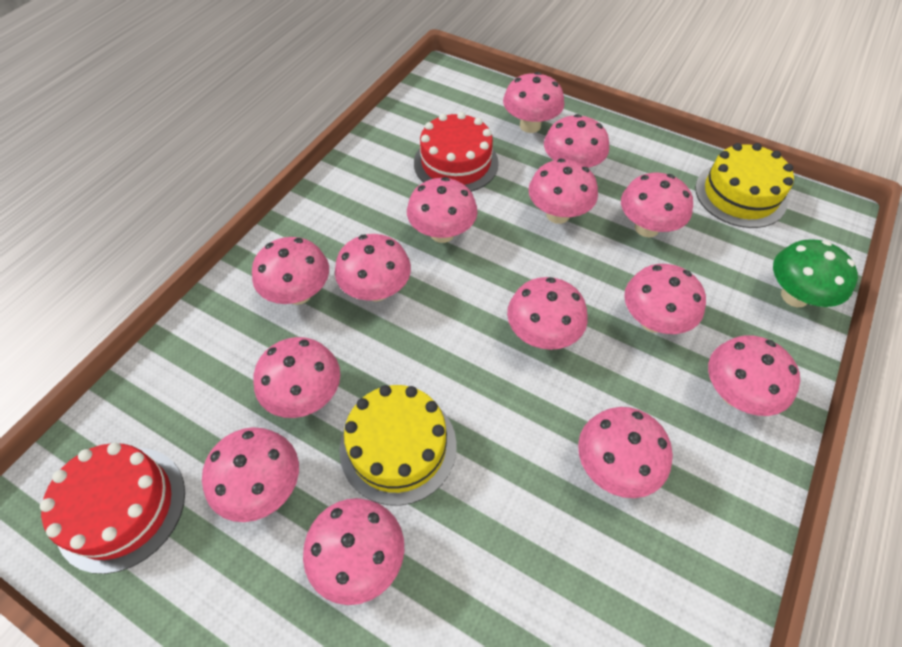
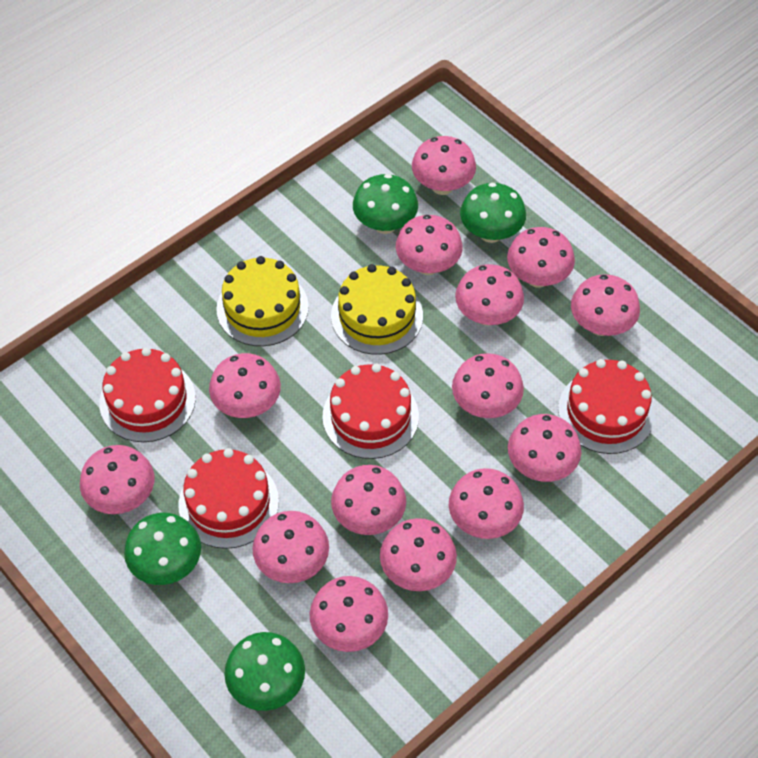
green mushroom: 1 -> 4
red cake: 2 -> 4

